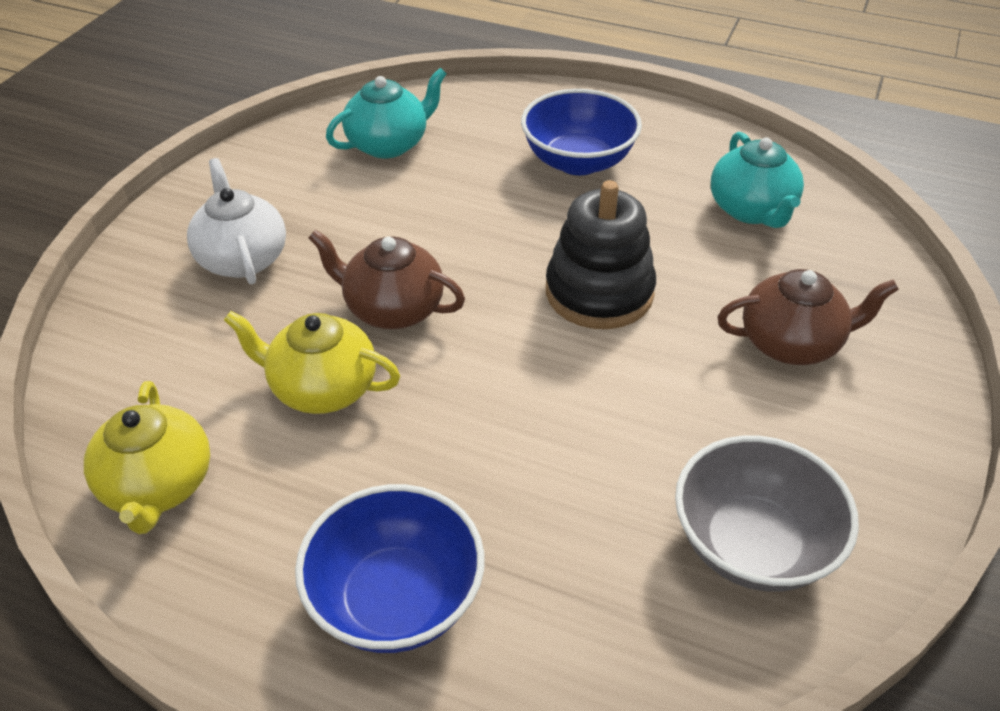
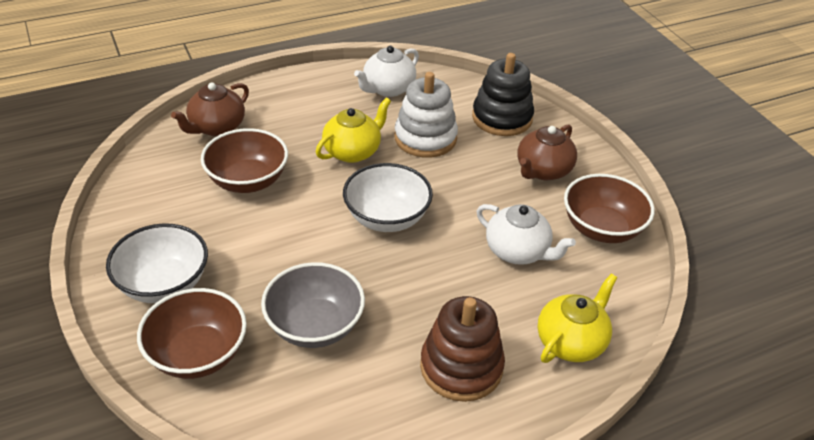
blue bowl: 2 -> 0
brown bowl: 0 -> 3
brown stacking toy: 0 -> 1
turquoise teapot: 2 -> 0
white bowl: 0 -> 2
white stacking toy: 0 -> 1
white teapot: 1 -> 2

